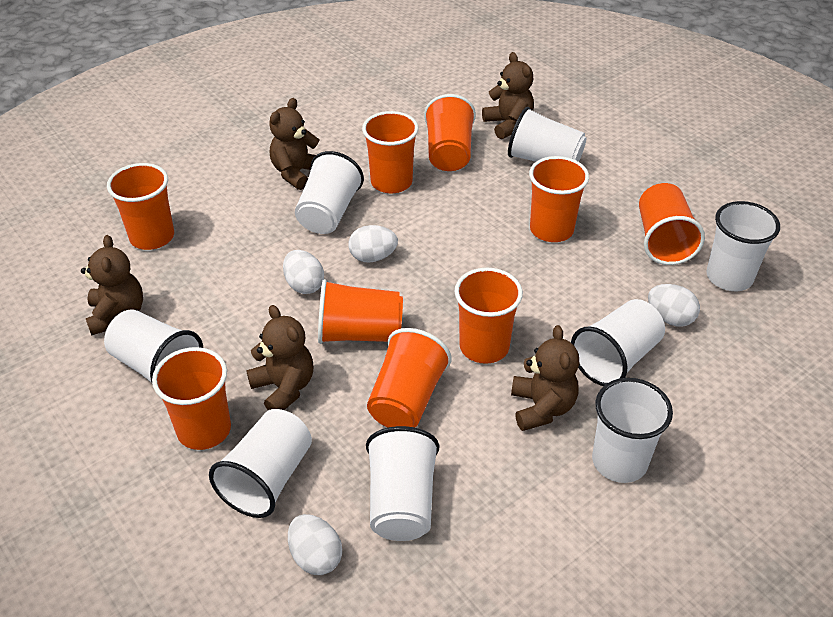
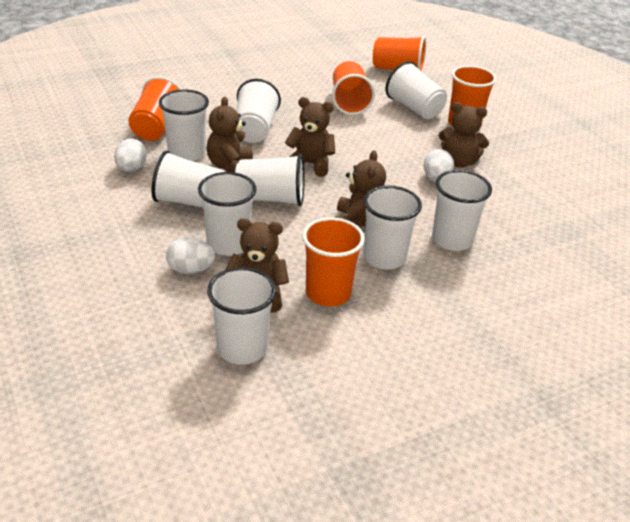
orange cup: 9 -> 5
white cup: 8 -> 9
white egg: 4 -> 3

